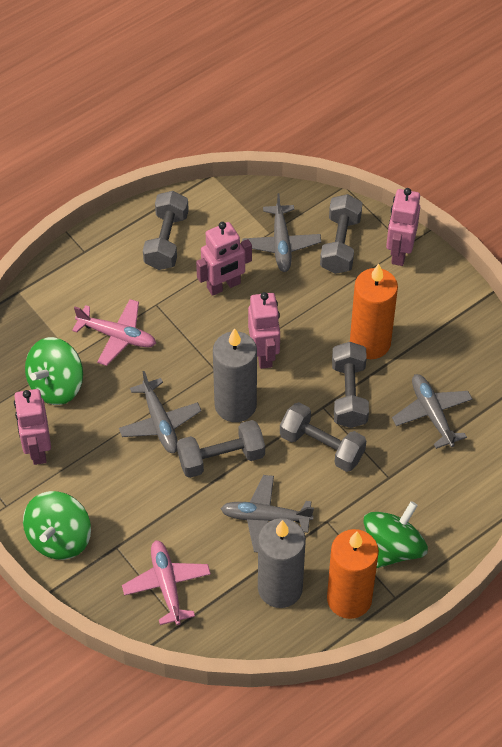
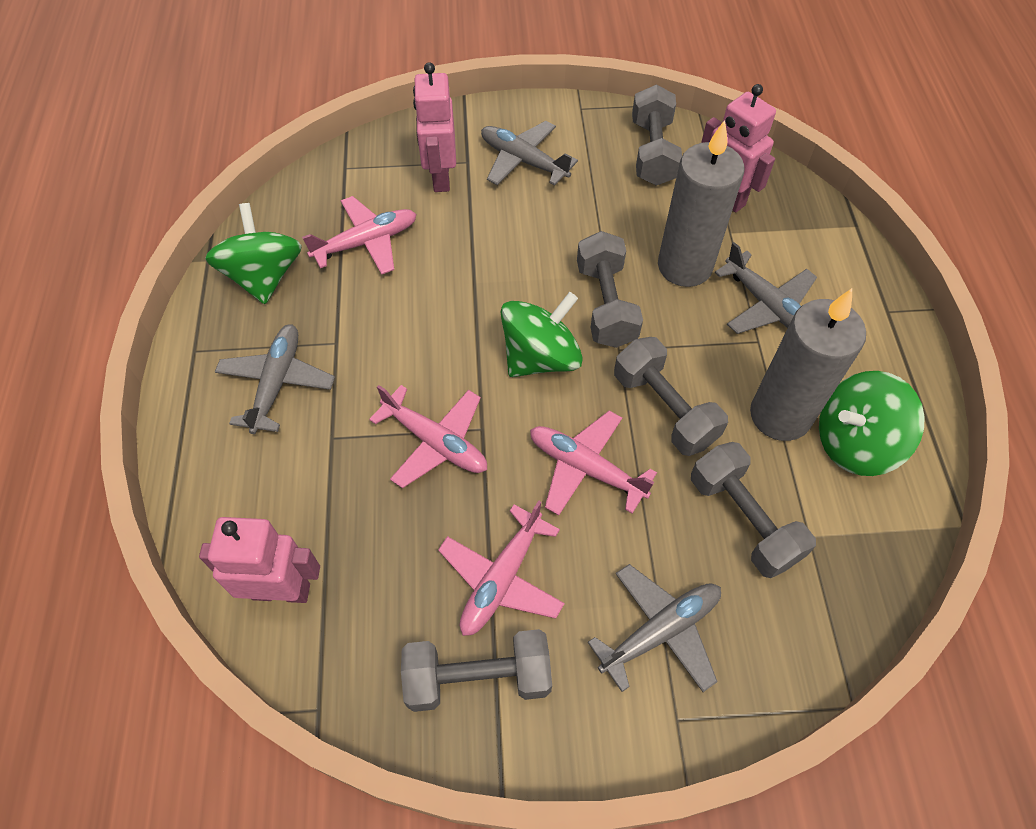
orange candle: 2 -> 0
pink plane: 2 -> 4
pink robot: 4 -> 3

